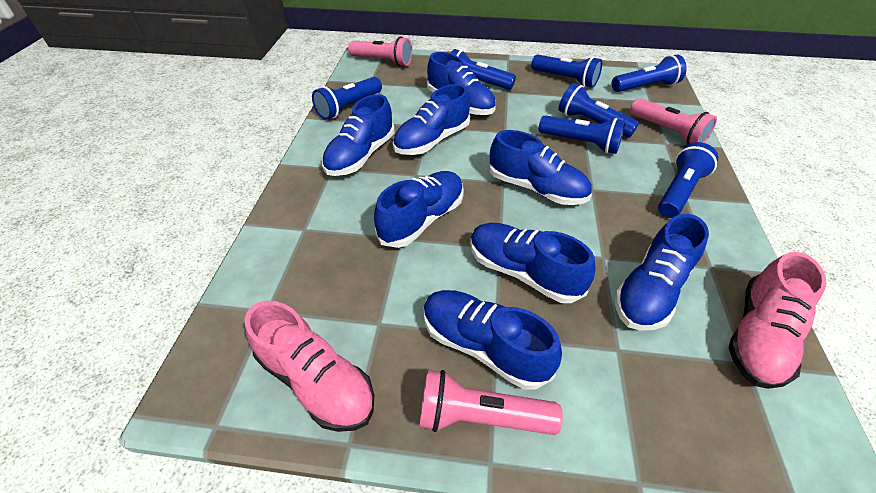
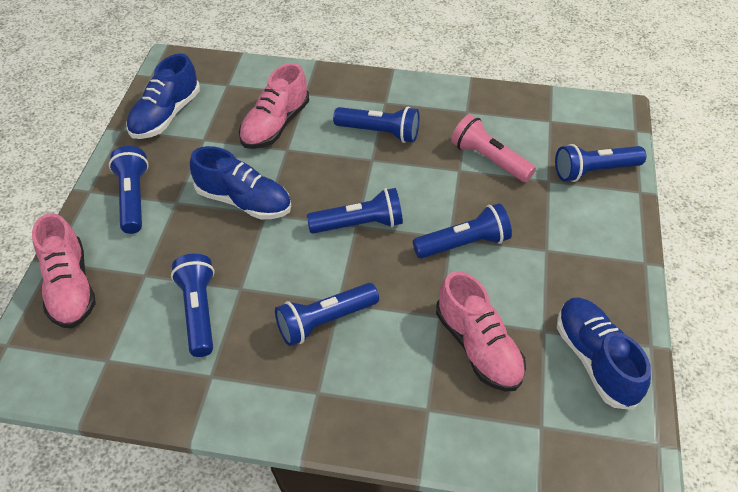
blue shoe: 8 -> 3
pink flashlight: 3 -> 1
pink shoe: 2 -> 3

